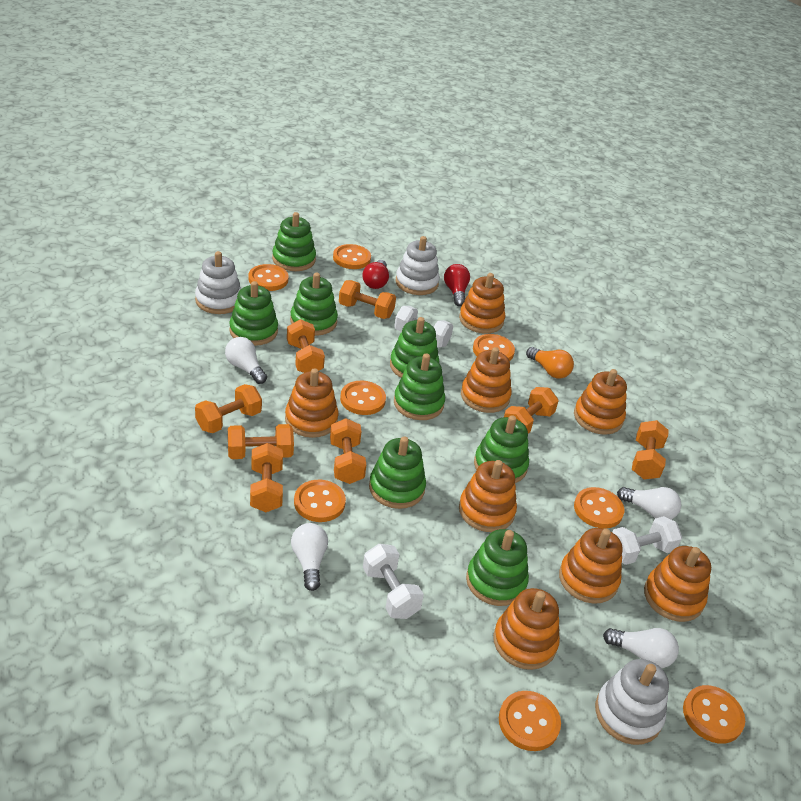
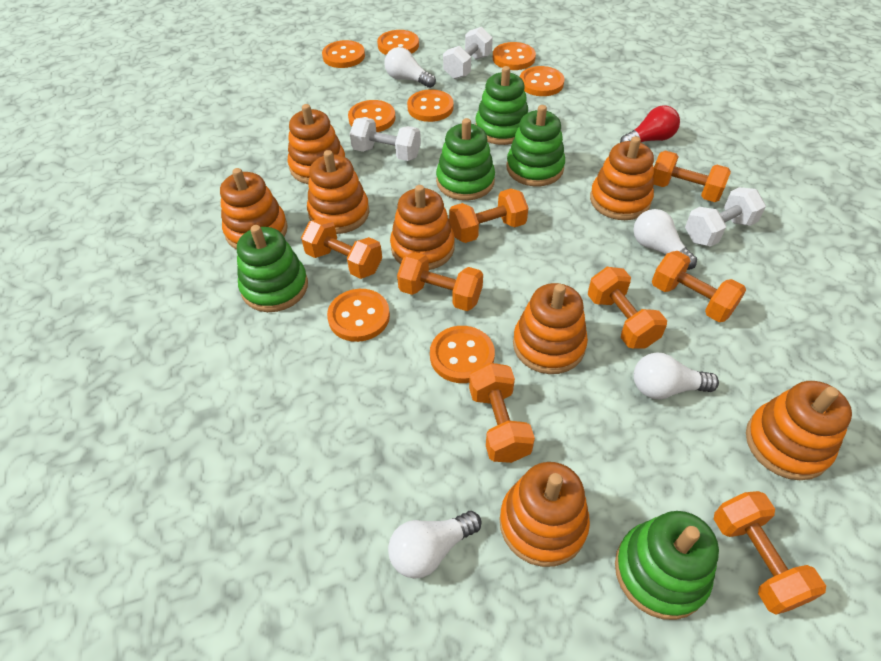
green stacking toy: 8 -> 5
orange light bulb: 1 -> 0
red light bulb: 2 -> 1
white stacking toy: 3 -> 0

